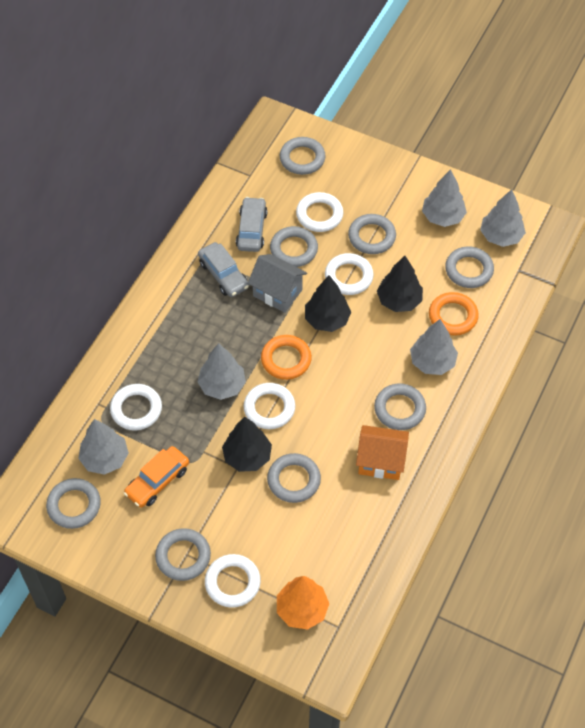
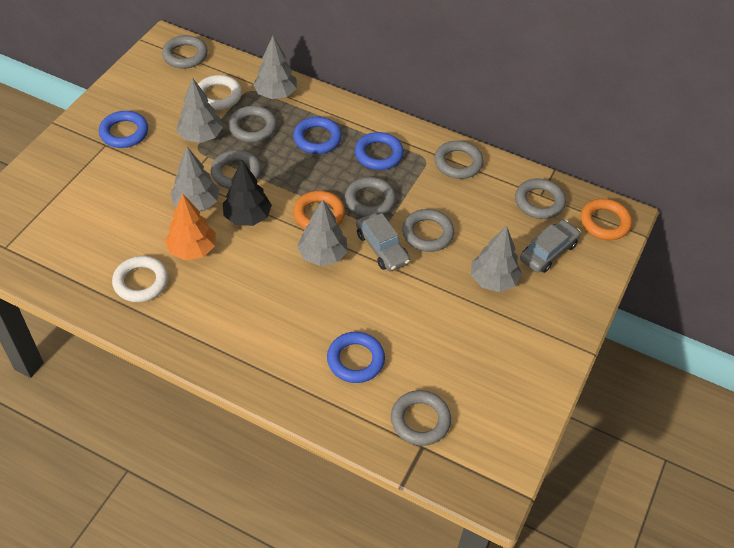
black tree: 3 -> 1
blue ring: 0 -> 4
grey house: 1 -> 0
orange car: 1 -> 0
orange house: 1 -> 0
white ring: 5 -> 2

